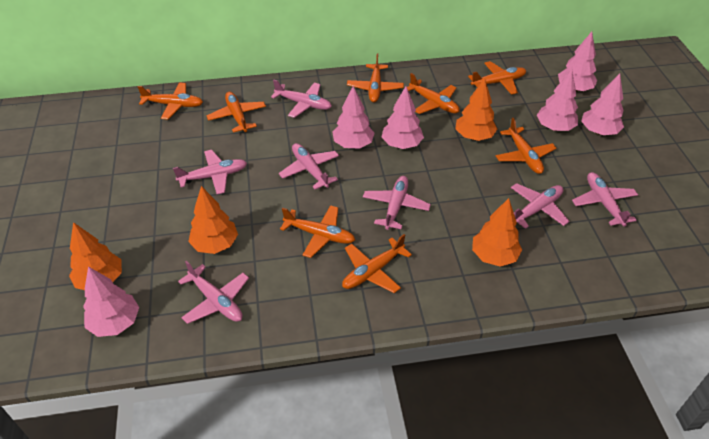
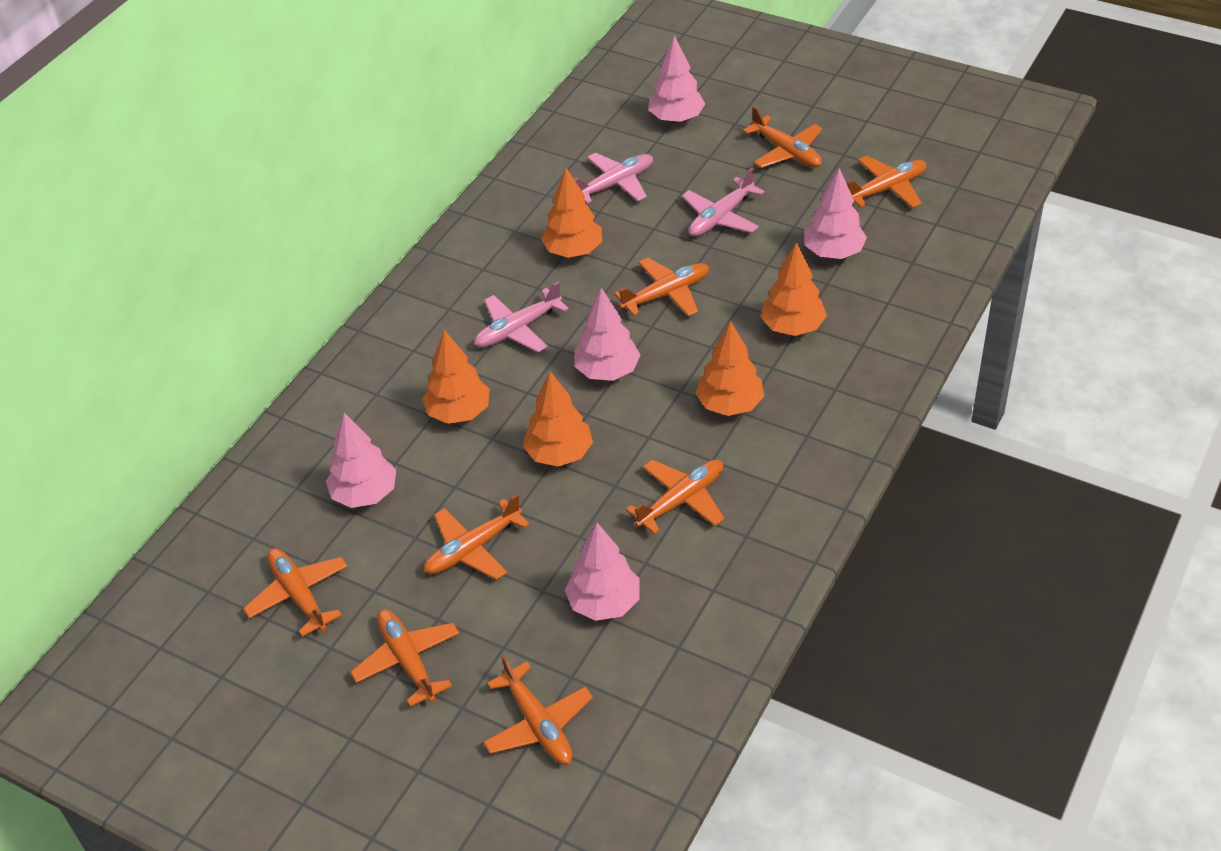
orange tree: 4 -> 5
pink plane: 7 -> 3
pink tree: 6 -> 5

